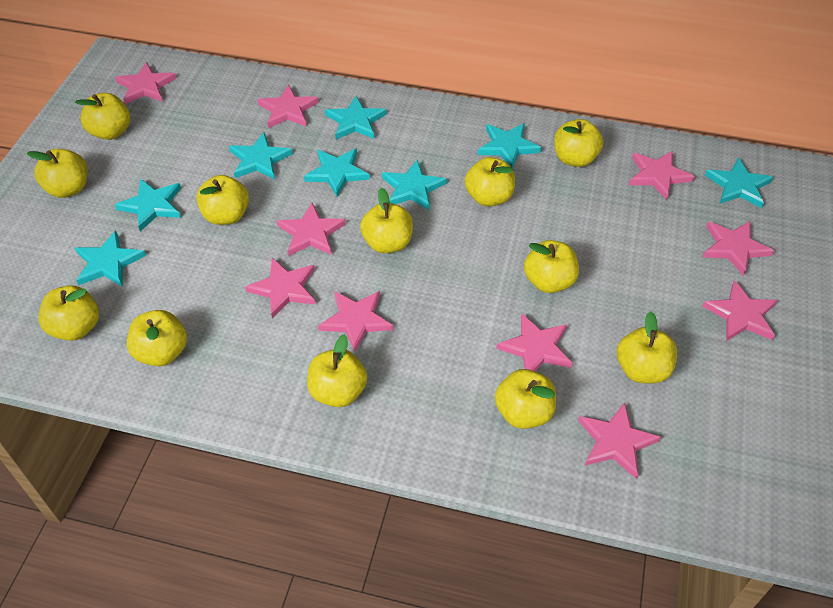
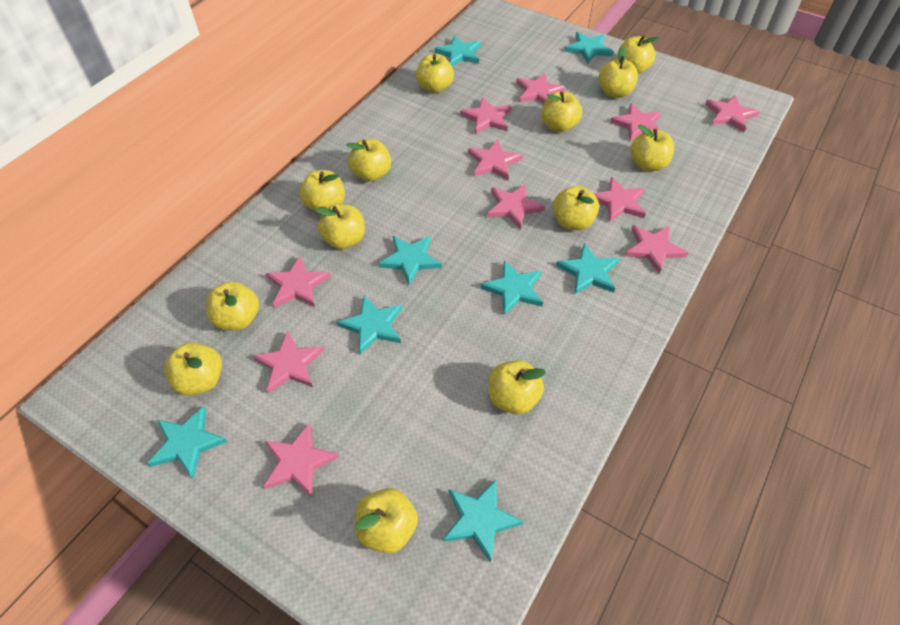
pink star: 10 -> 11
yellow apple: 12 -> 13

